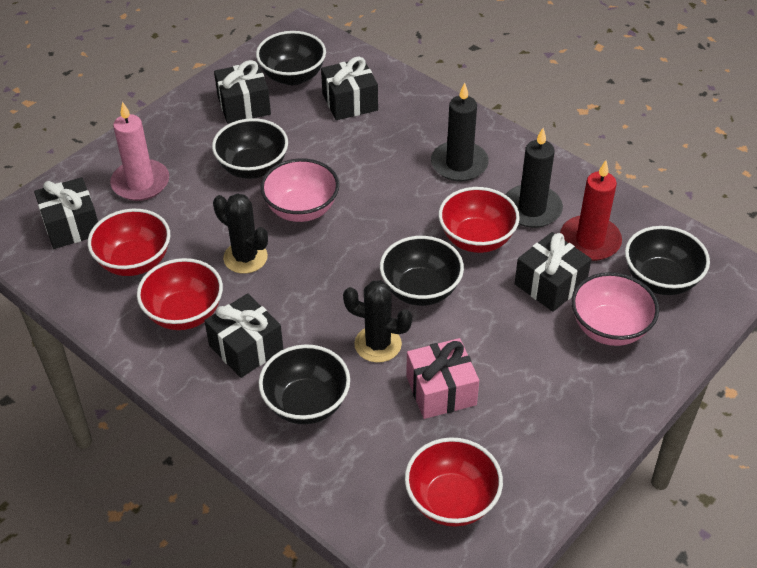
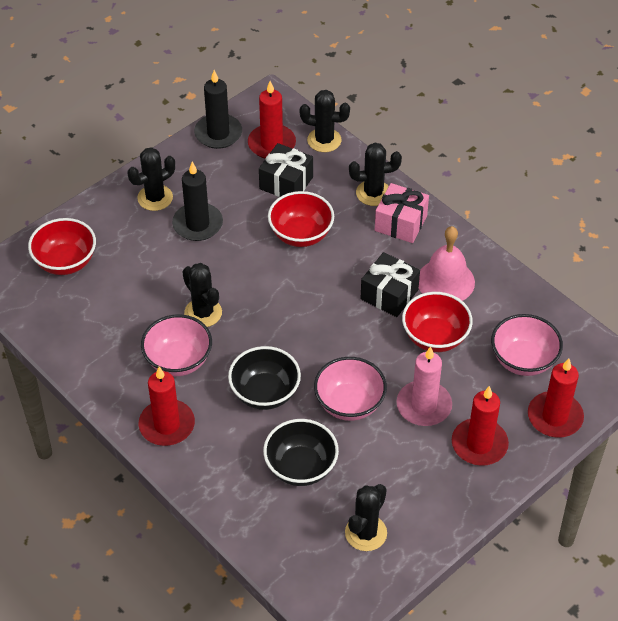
black bowl: 5 -> 2
black cactus: 2 -> 5
black gift: 5 -> 2
pink bell: 0 -> 1
pink bowl: 2 -> 3
red bowl: 4 -> 3
red candle: 1 -> 4

